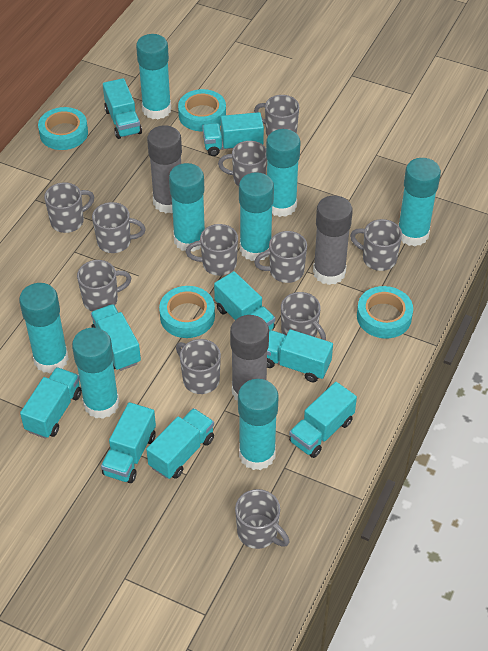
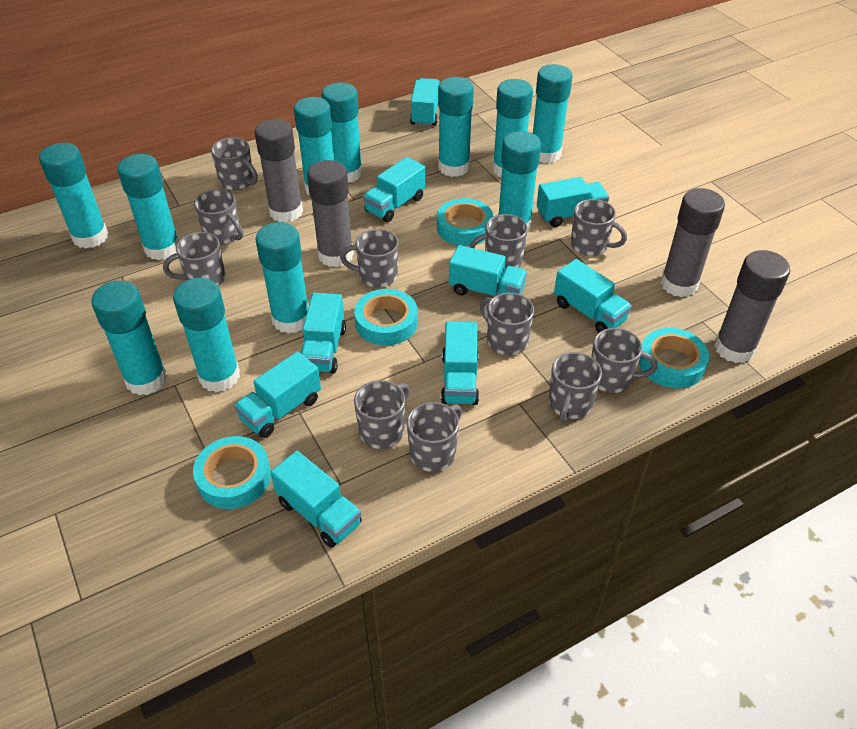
grey glue stick: 3 -> 4
turquoise glue stick: 8 -> 11

